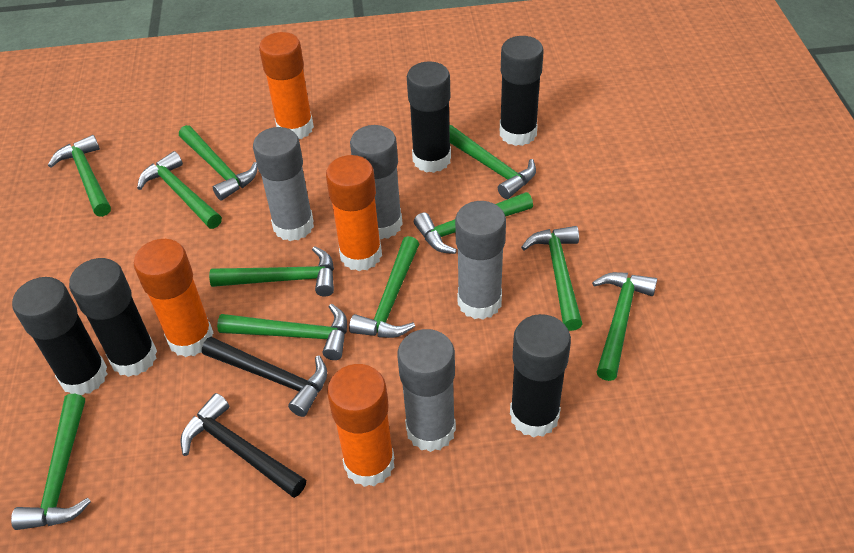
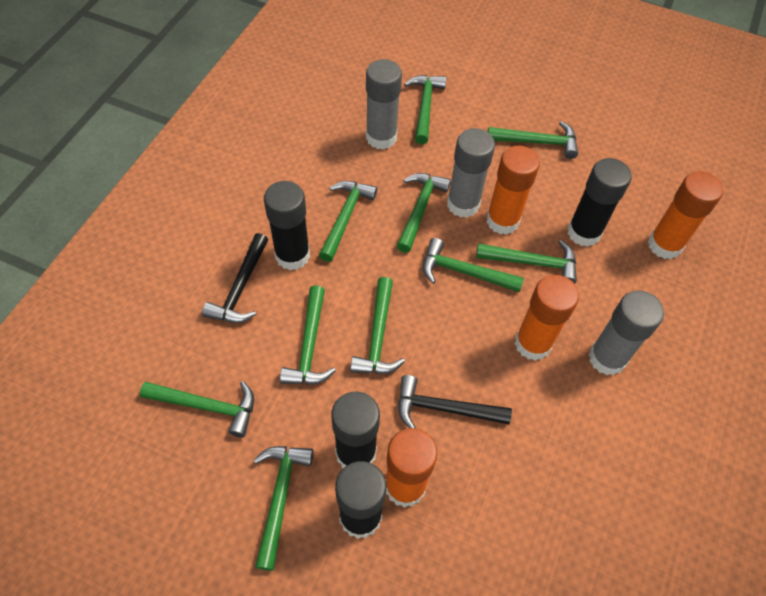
black glue stick: 5 -> 4
green hammer: 11 -> 10
grey glue stick: 4 -> 3

